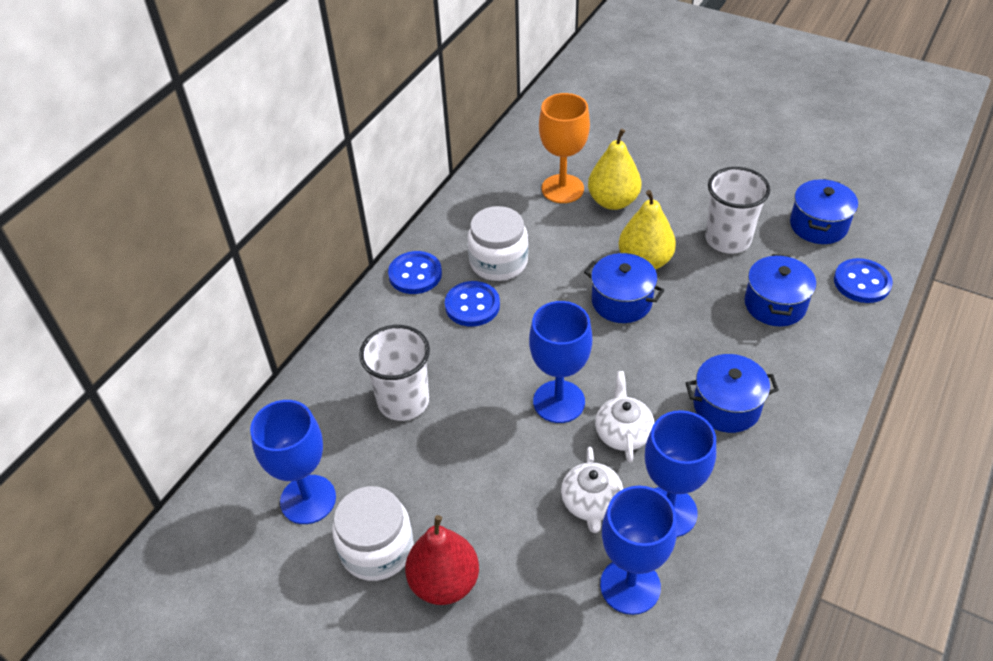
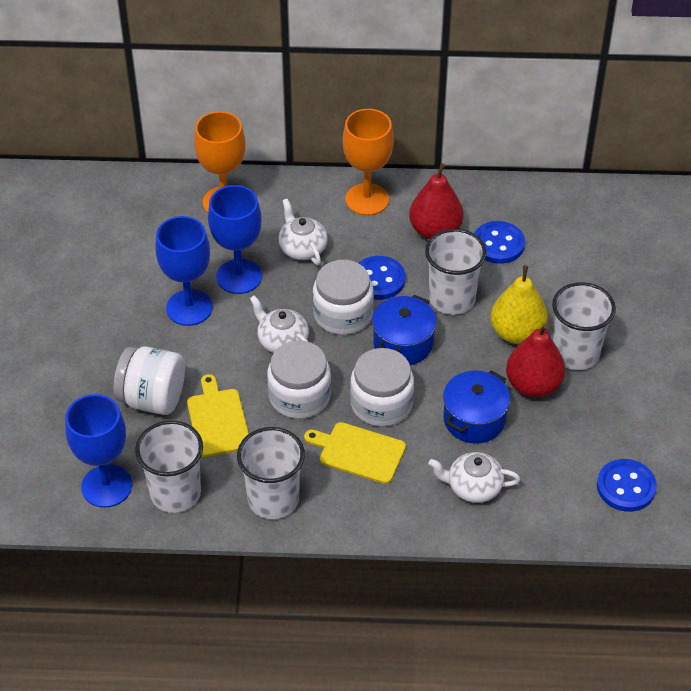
blue goblet: 4 -> 3
blue pot: 4 -> 2
orange goblet: 1 -> 2
red pear: 1 -> 2
white cup: 2 -> 4
white jar: 2 -> 4
white teapot: 2 -> 3
yellow cutting board: 0 -> 2
yellow pear: 2 -> 1

